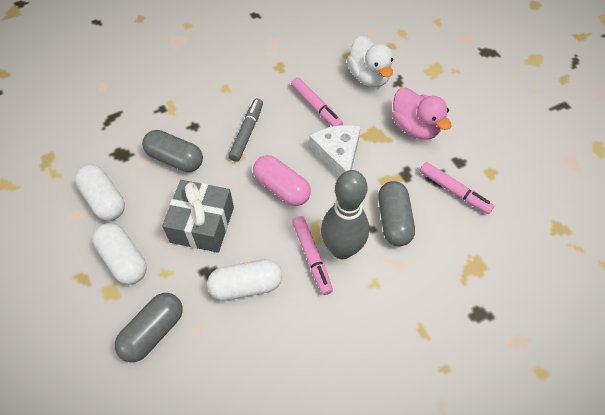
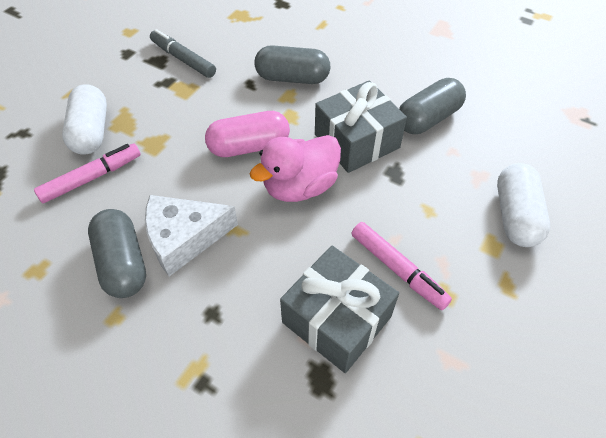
grey bowling pin: 1 -> 0
grey gift: 1 -> 2
pink marker: 3 -> 2
white capsule: 3 -> 2
white duck: 1 -> 0

